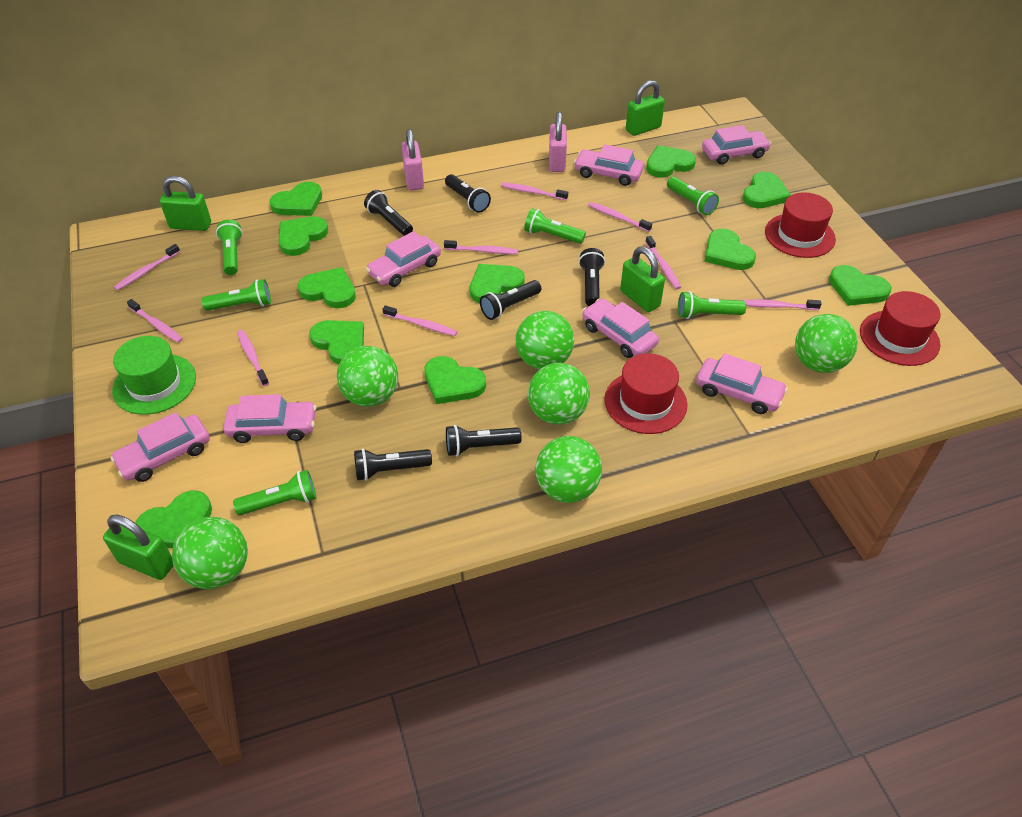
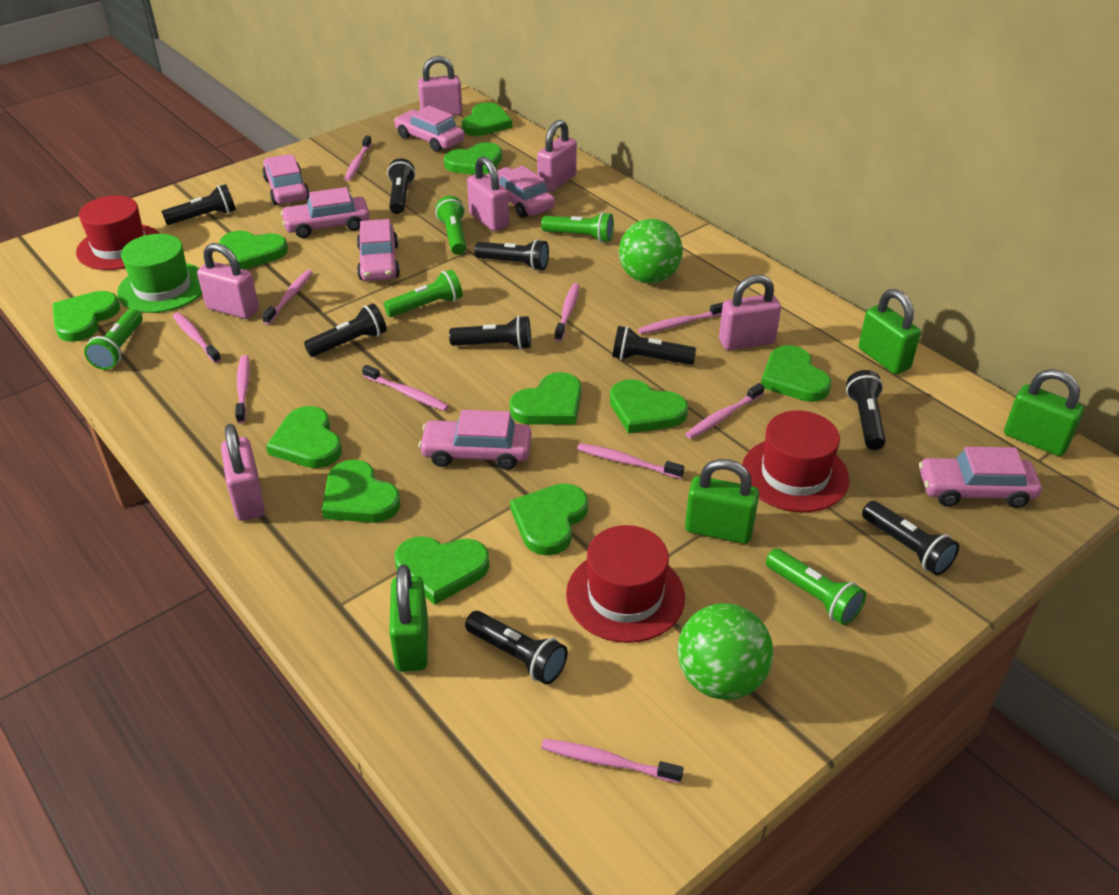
black flashlight: 6 -> 9
green ball: 6 -> 2
green flashlight: 6 -> 5
pink padlock: 2 -> 6
pink toothbrush: 9 -> 10

